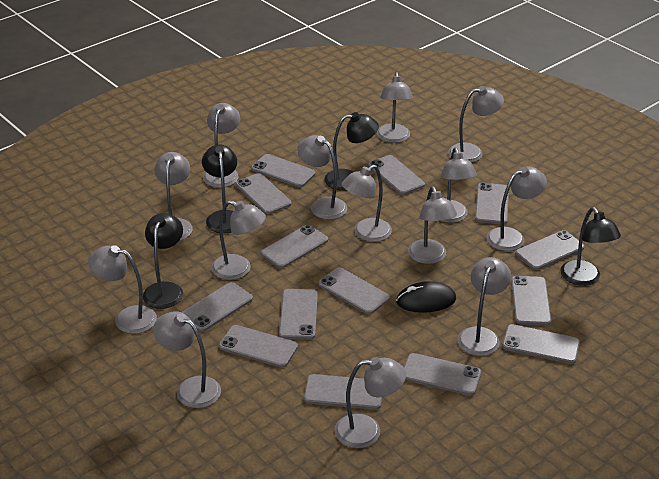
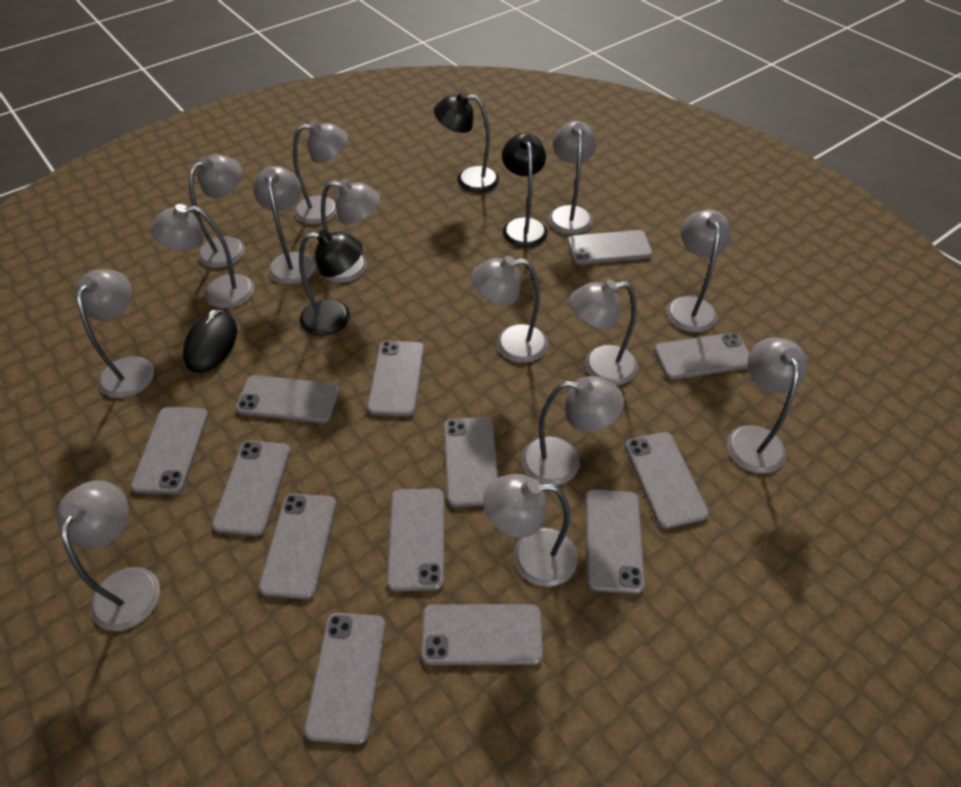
black lamp: 4 -> 3
grey phone: 14 -> 13

